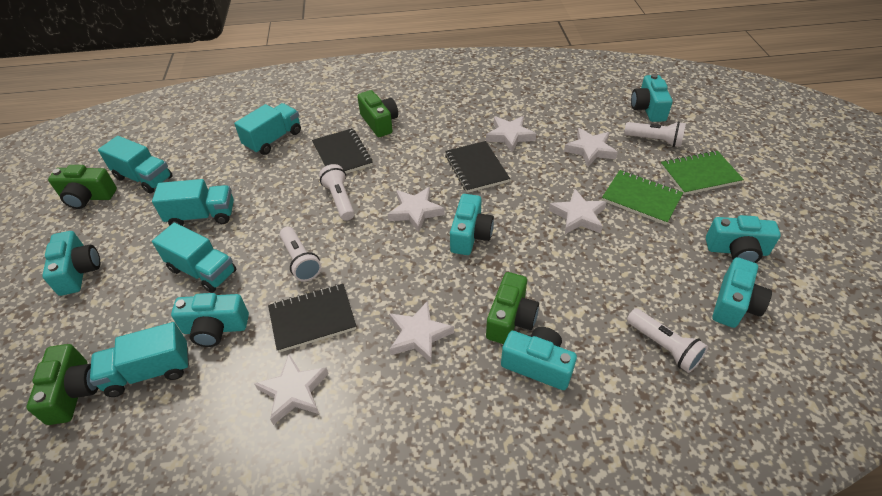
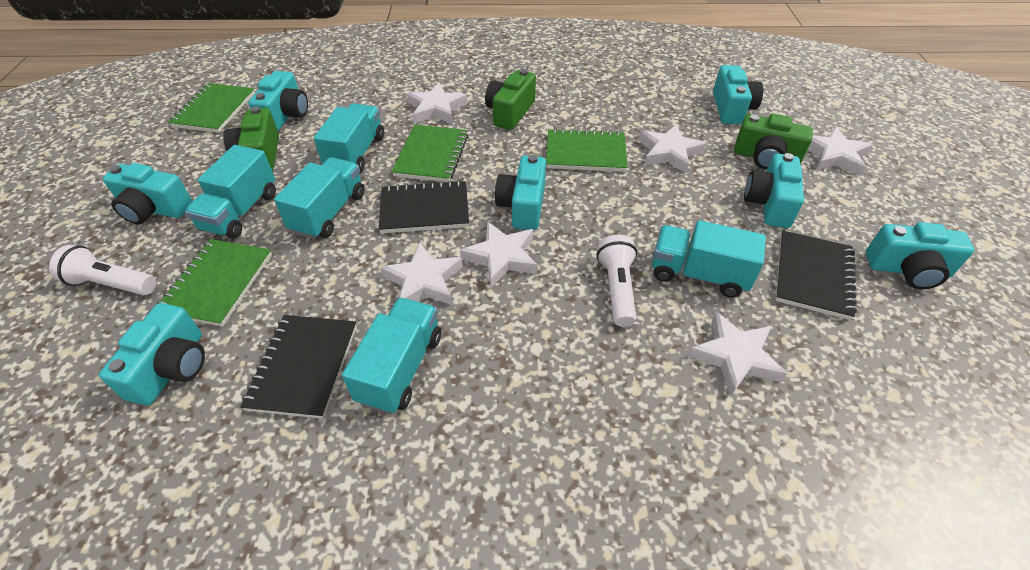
green camera: 4 -> 3
green notebook: 2 -> 4
white flashlight: 4 -> 2

